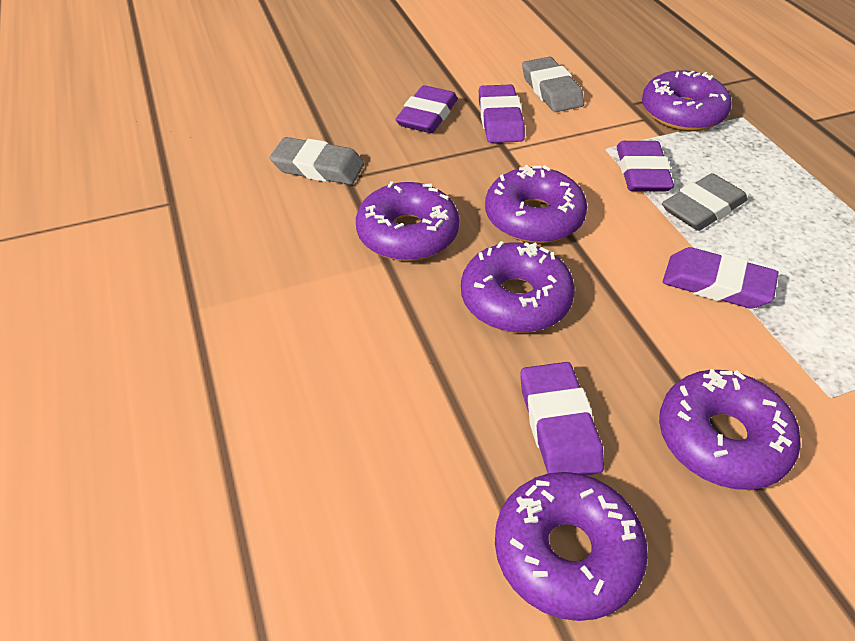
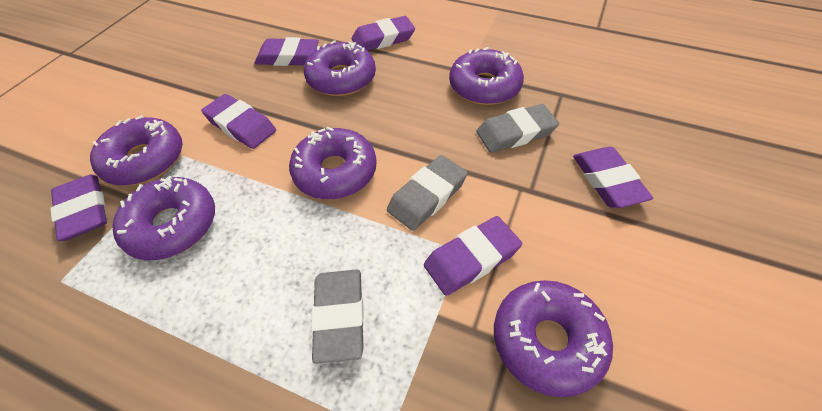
purple eraser: 5 -> 6

